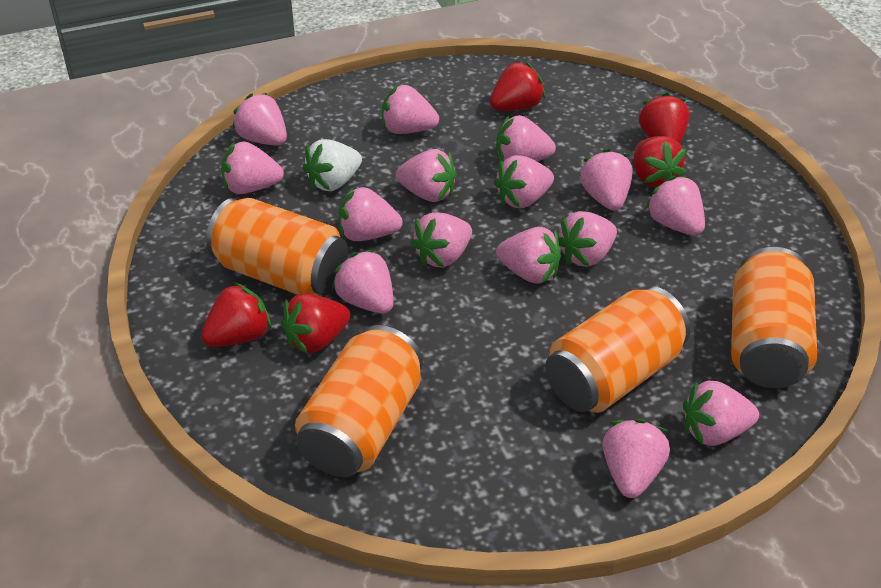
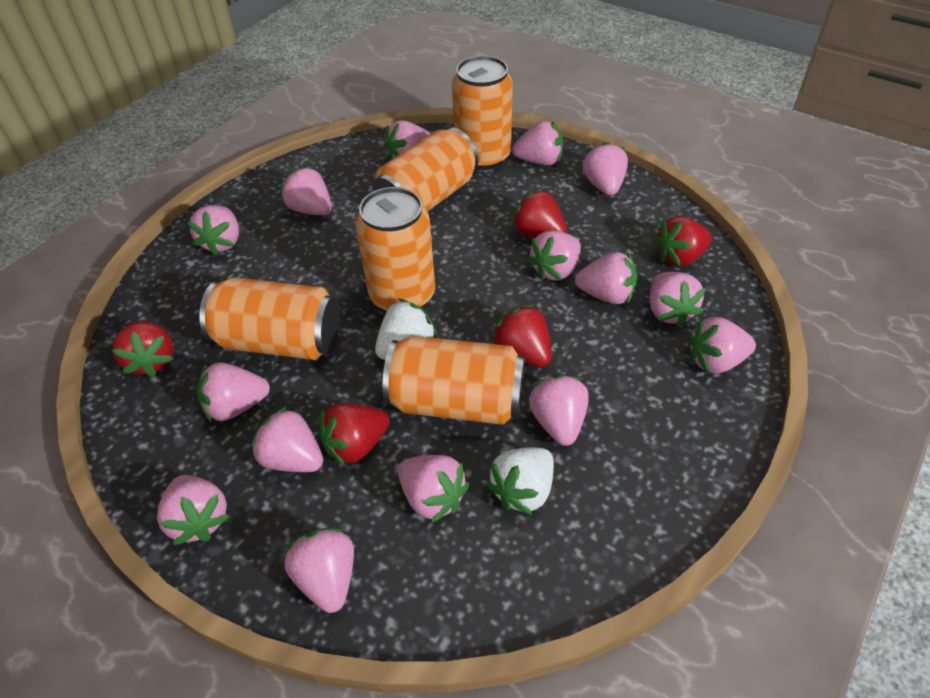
orange can: 4 -> 5
white strawberry: 1 -> 2

